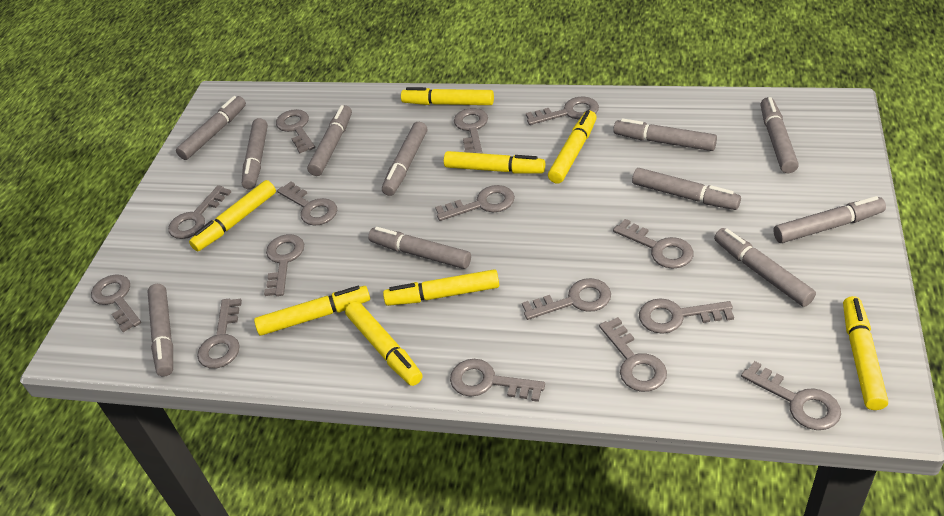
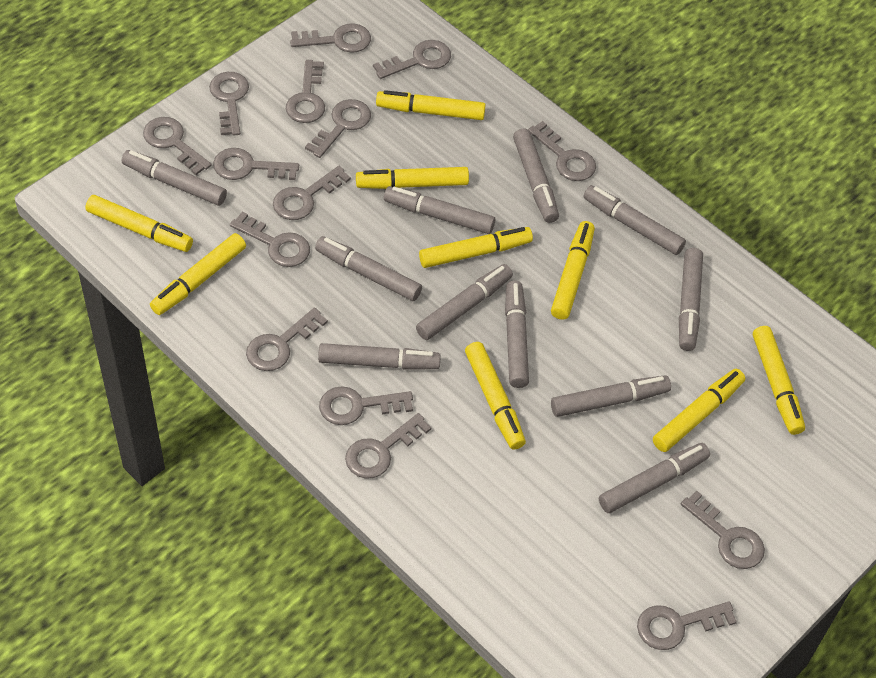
yellow marker: 8 -> 9

